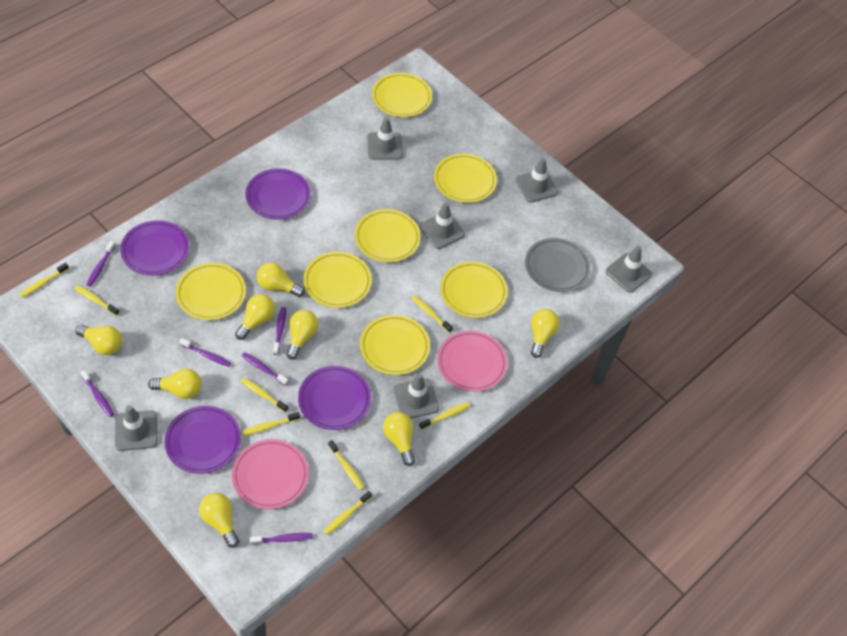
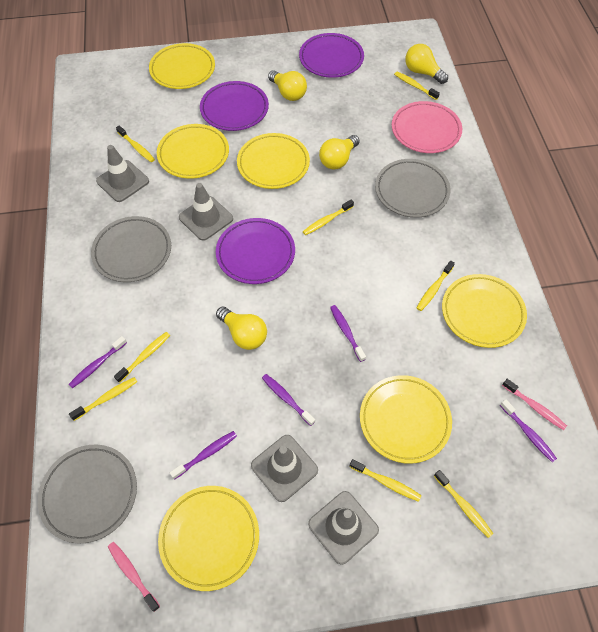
grey plate: 1 -> 3
grey traffic cone: 6 -> 4
pink plate: 2 -> 1
pink toothbrush: 0 -> 2
purple plate: 4 -> 3
purple toothbrush: 6 -> 5
yellow light bulb: 8 -> 4
yellow plate: 7 -> 6

